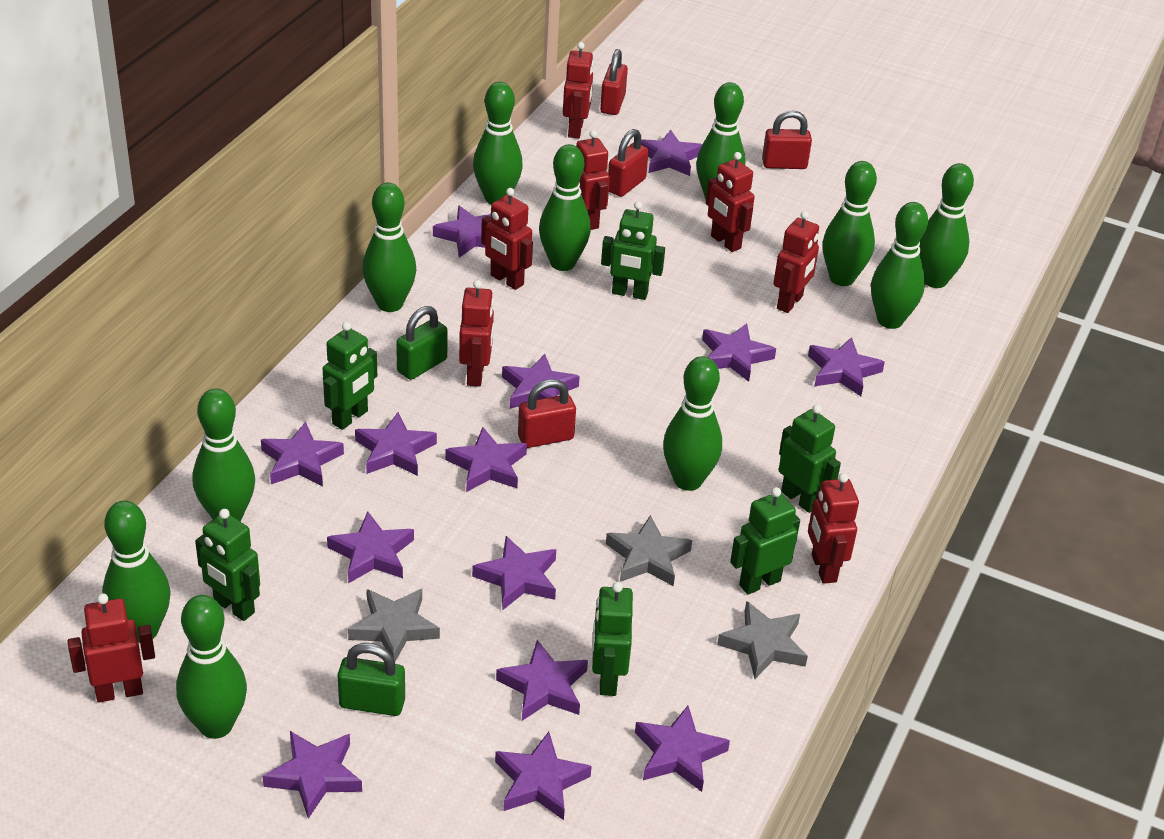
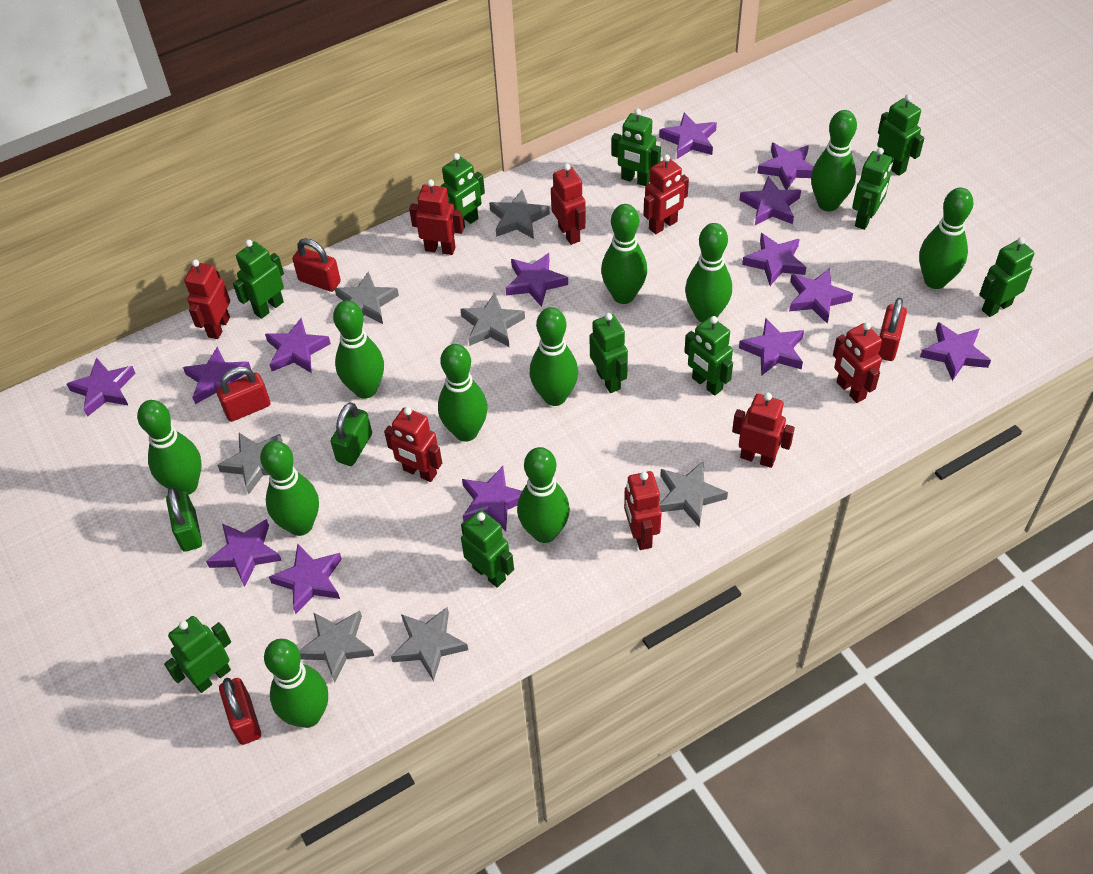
green robot: 6 -> 10
grey star: 3 -> 7

